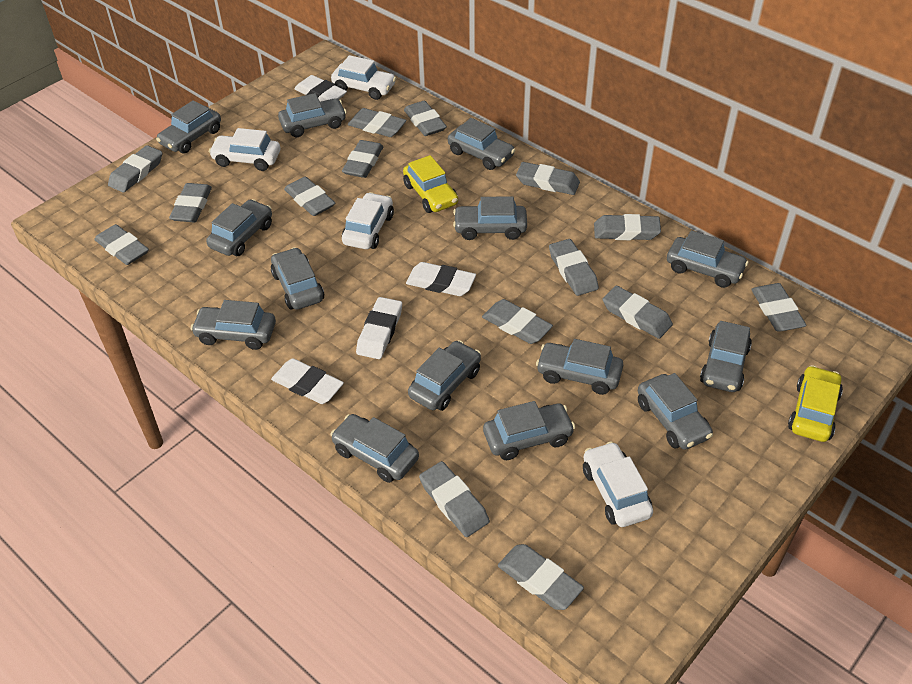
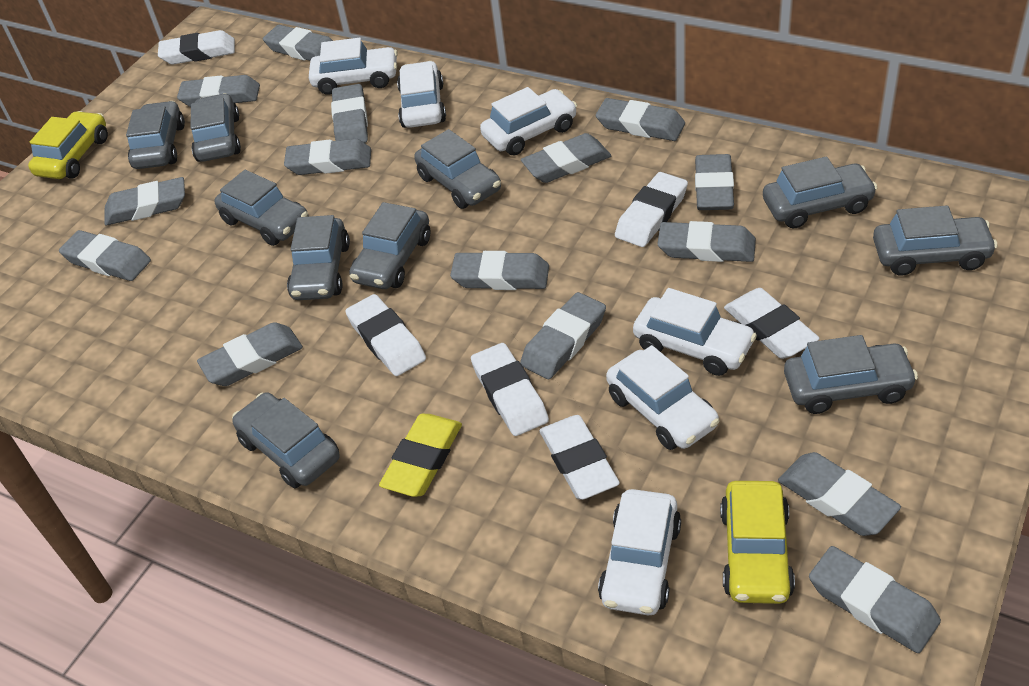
grey car: 14 -> 10
white car: 4 -> 6
white eraser: 4 -> 6
yellow eraser: 0 -> 1

